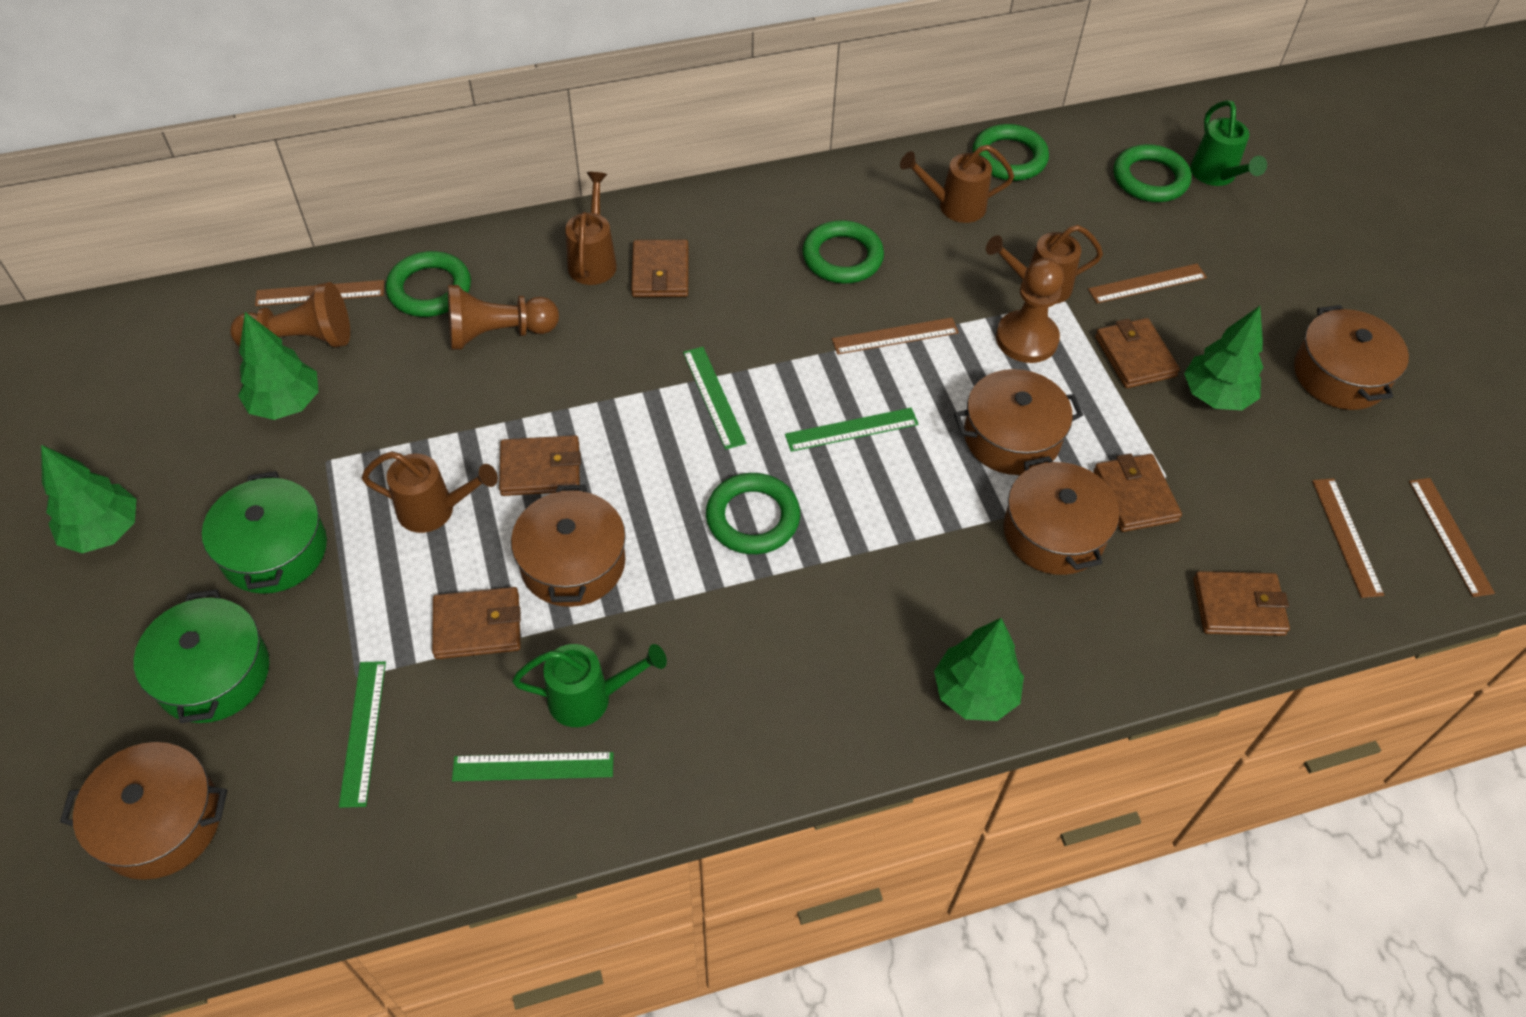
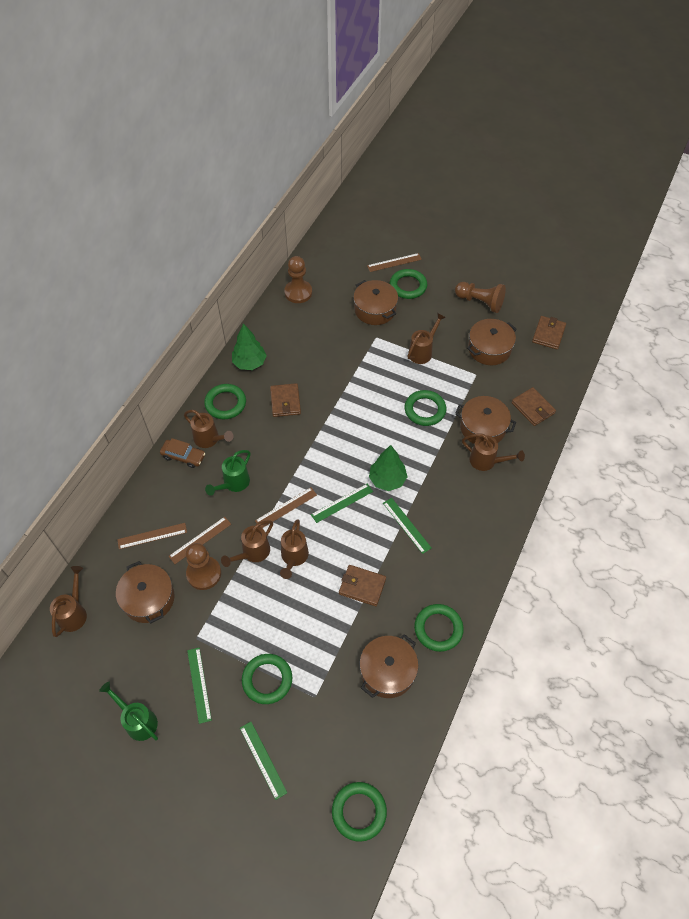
brown car: 0 -> 1
brown ruler: 5 -> 4
brown wallet: 6 -> 4
brown watering can: 4 -> 6
green pot: 2 -> 0
green ring: 5 -> 6
green tree: 4 -> 2

